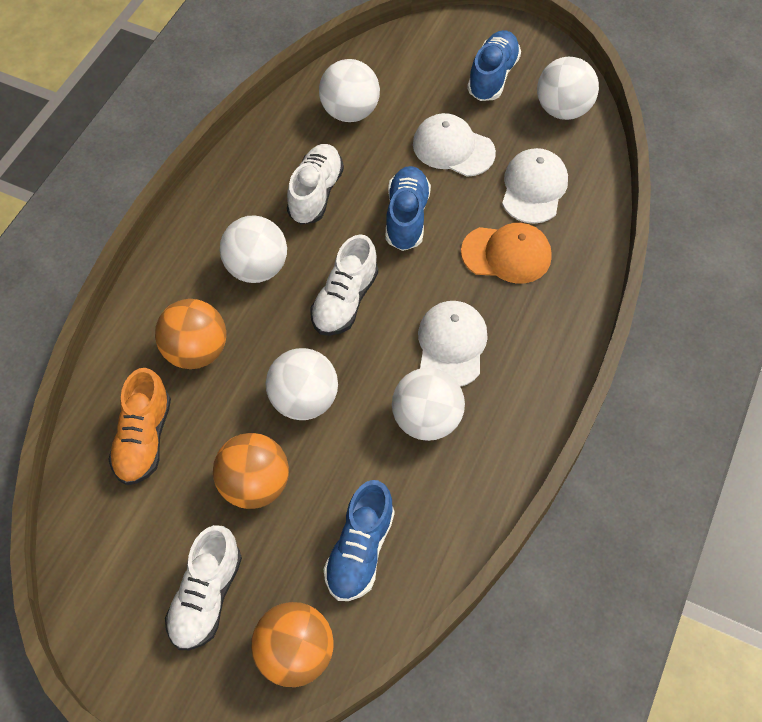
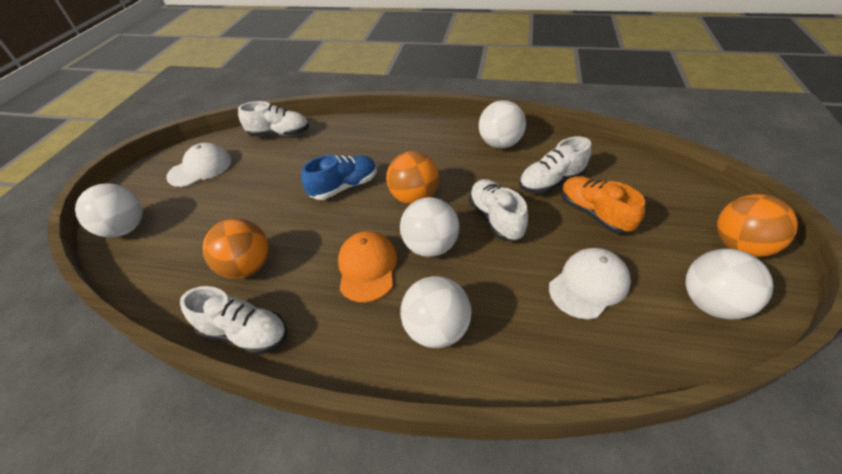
blue shoe: 3 -> 1
white cap: 3 -> 2
white shoe: 3 -> 4

